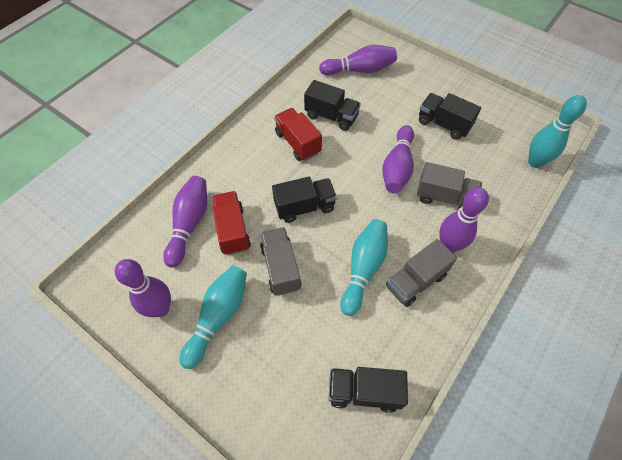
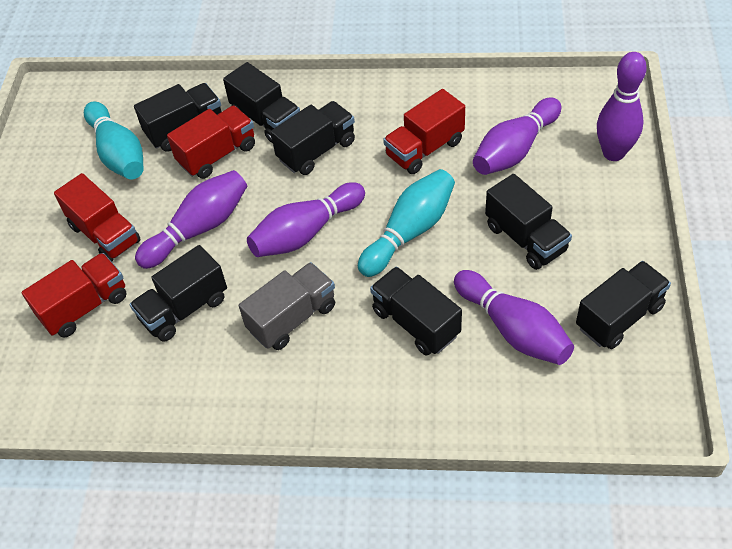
black truck: 4 -> 7
grey truck: 3 -> 1
red truck: 2 -> 4
turquoise bowling pin: 3 -> 2

